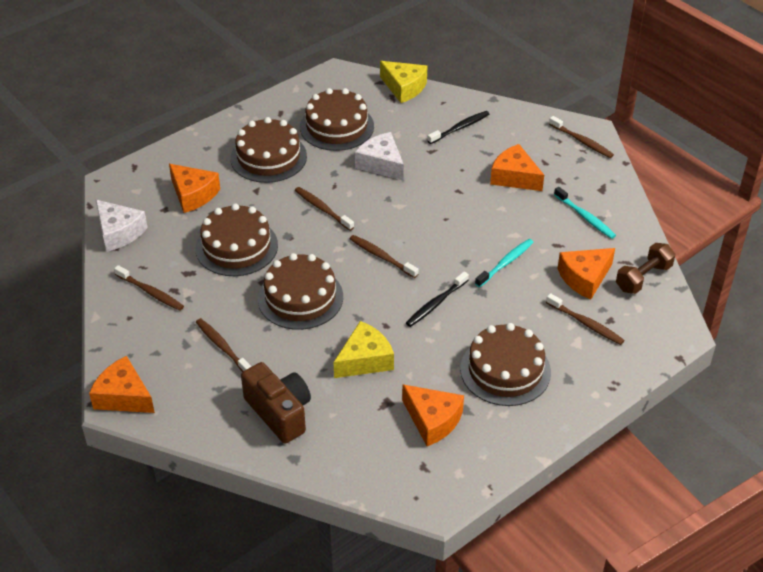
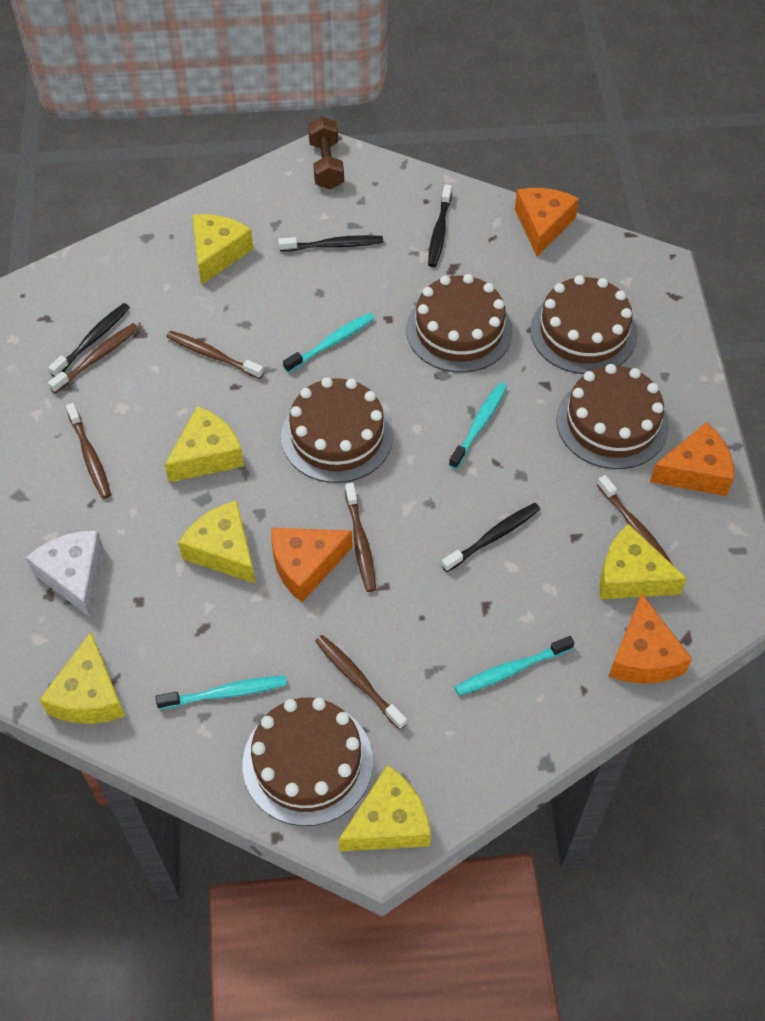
black toothbrush: 2 -> 4
brown camera: 1 -> 0
orange cheese: 5 -> 4
turquoise toothbrush: 2 -> 4
white cheese: 2 -> 1
yellow cheese: 2 -> 6

